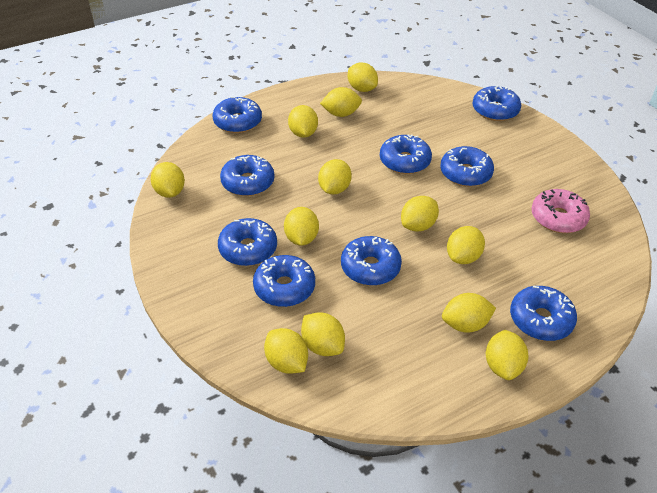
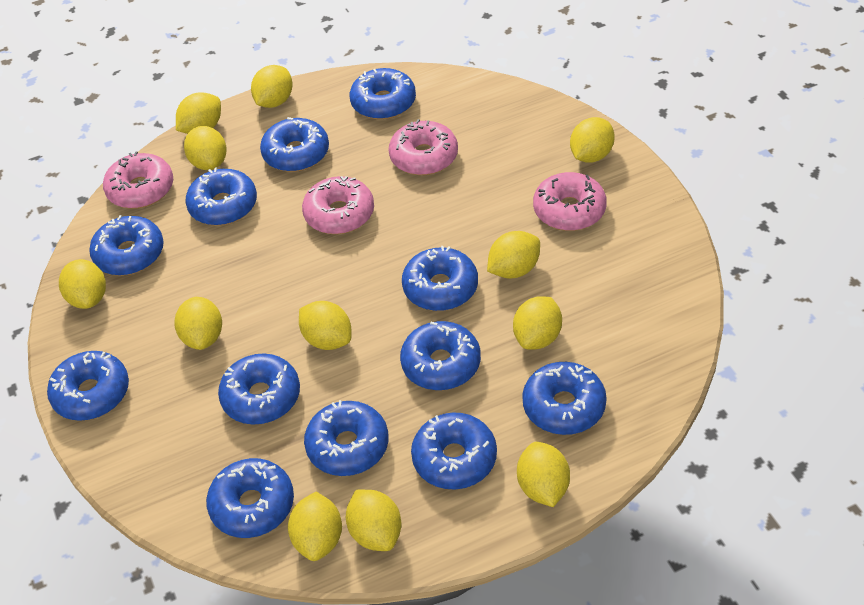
blue donut: 9 -> 12
pink donut: 1 -> 4

